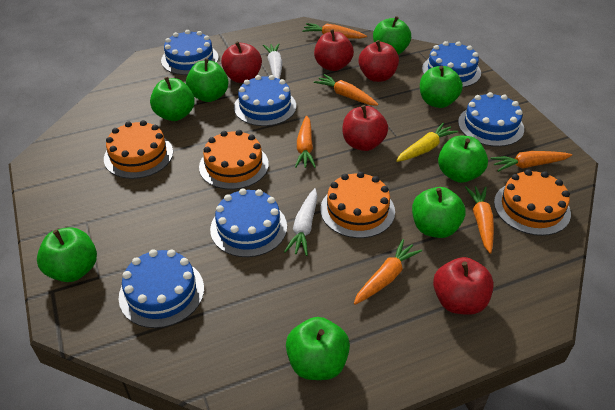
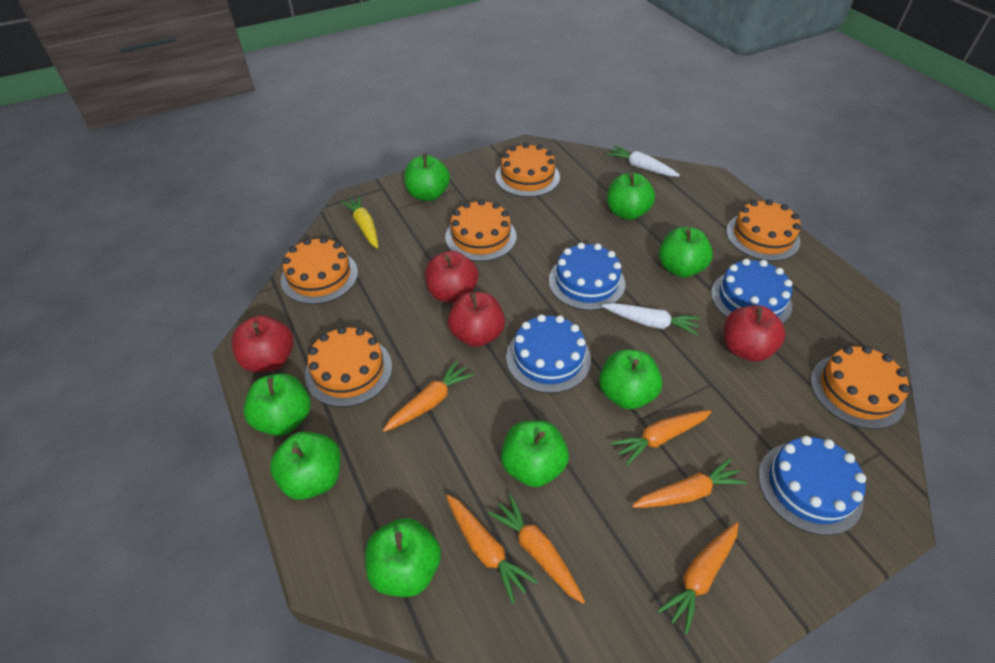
blue cake: 6 -> 4
orange cake: 4 -> 6
red apple: 5 -> 4

